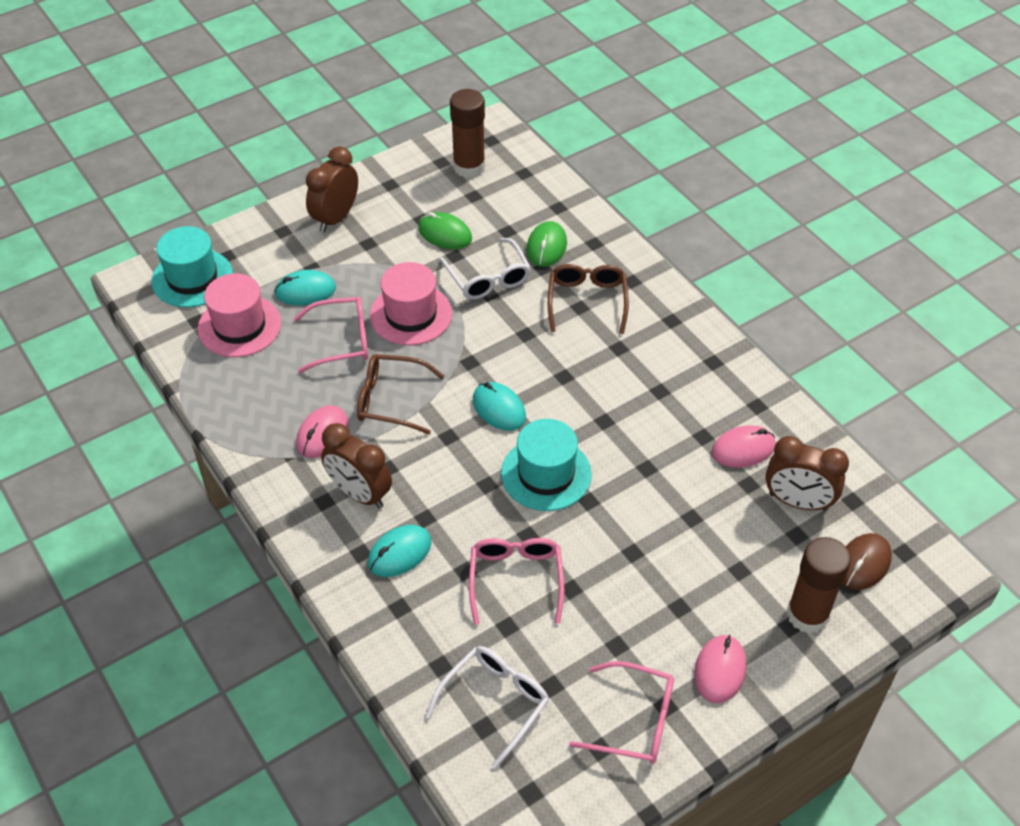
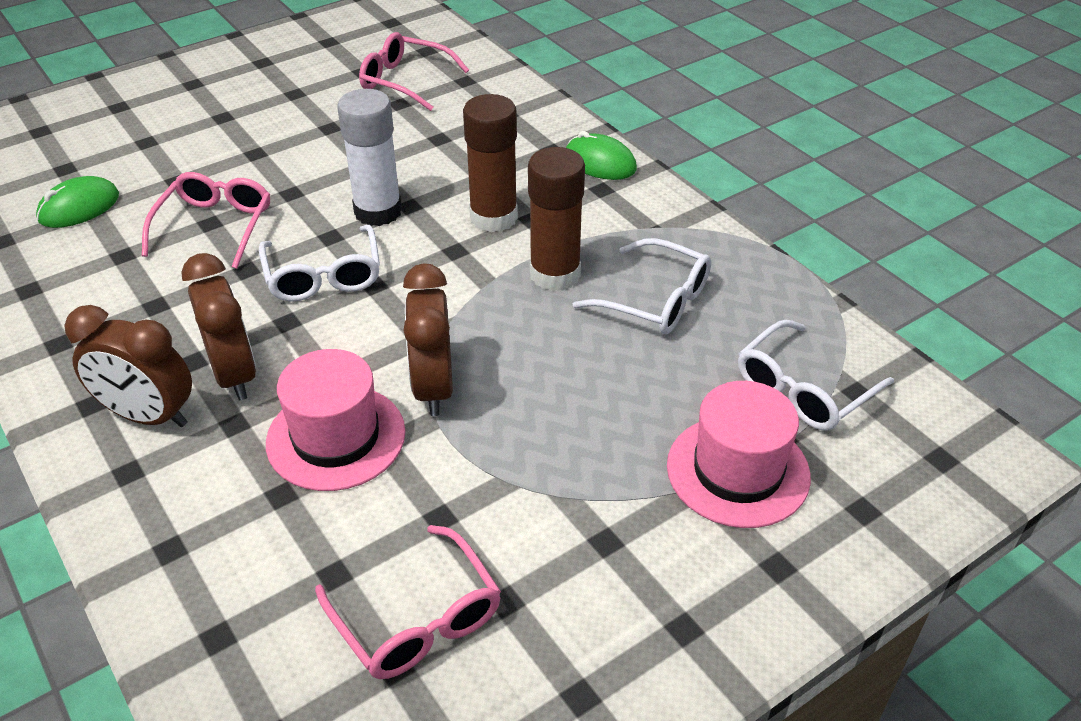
brown glasses: 2 -> 0
brown mouse: 1 -> 0
pink mouse: 3 -> 0
turquoise hat: 2 -> 0
turquoise mouse: 3 -> 0
white glasses: 2 -> 3
white glue stick: 0 -> 1

